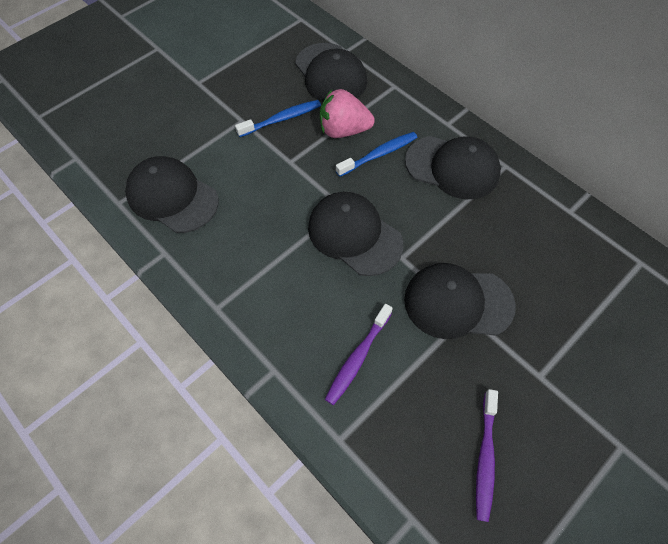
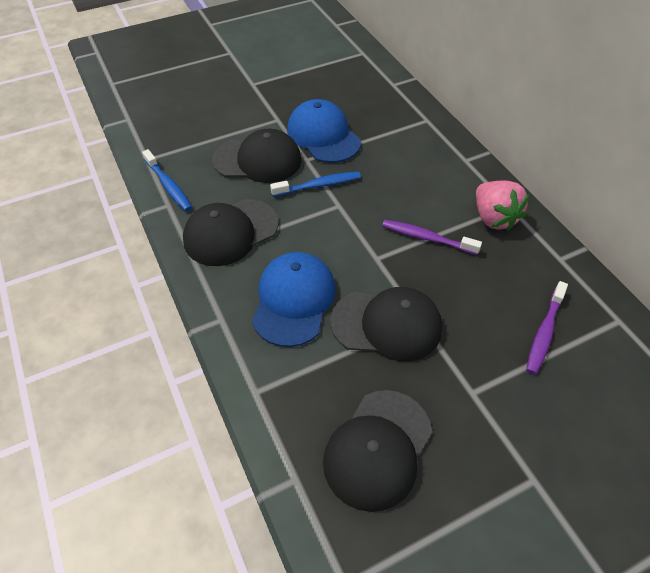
black cap: 5 -> 4
blue cap: 0 -> 2

